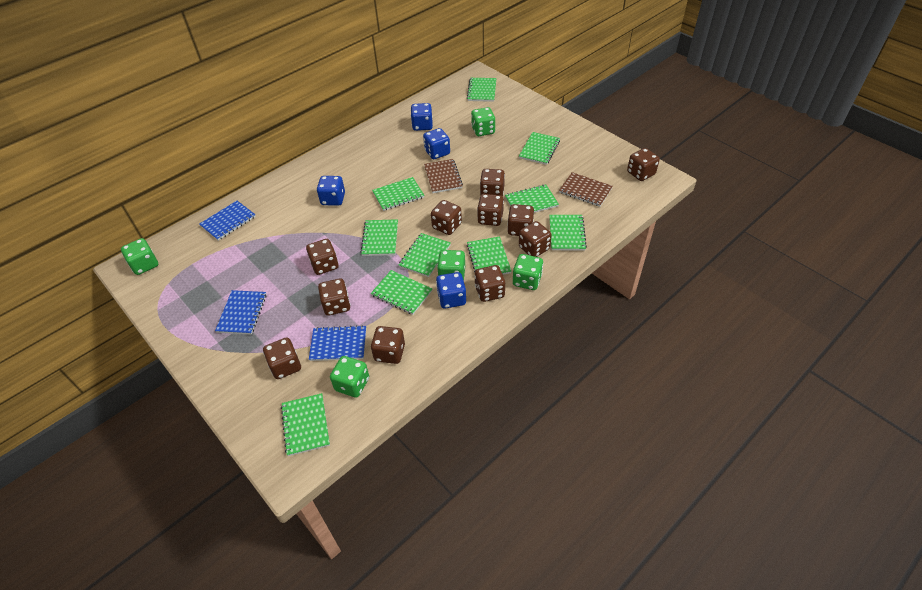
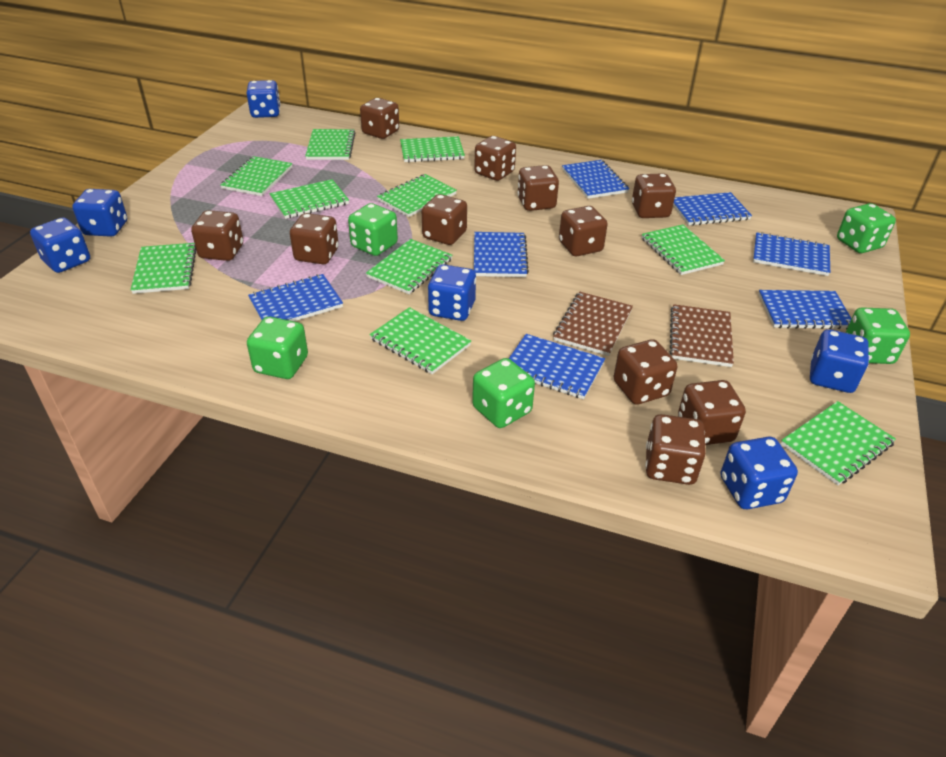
blue dice: 4 -> 6
blue notebook: 3 -> 7

